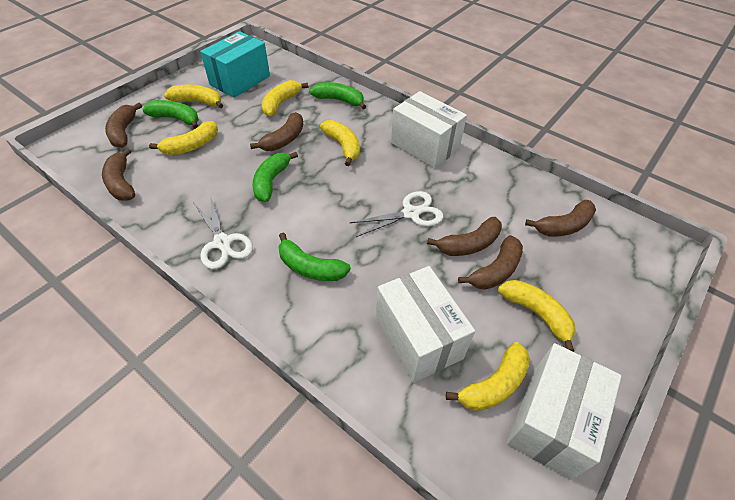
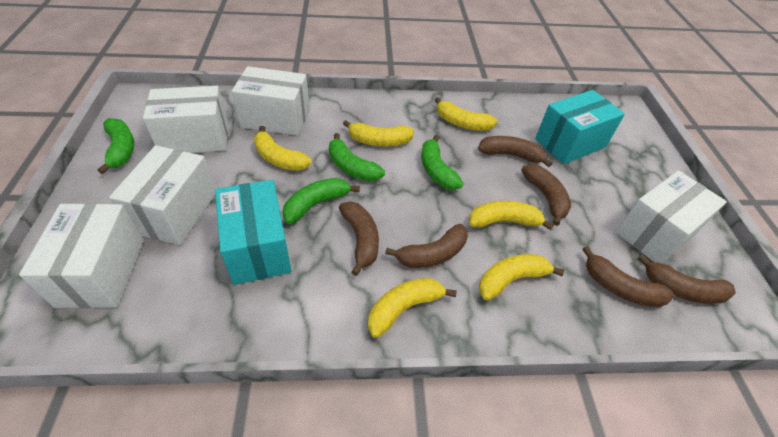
turquoise box: 1 -> 2
white box: 3 -> 5
white scissors: 2 -> 0

